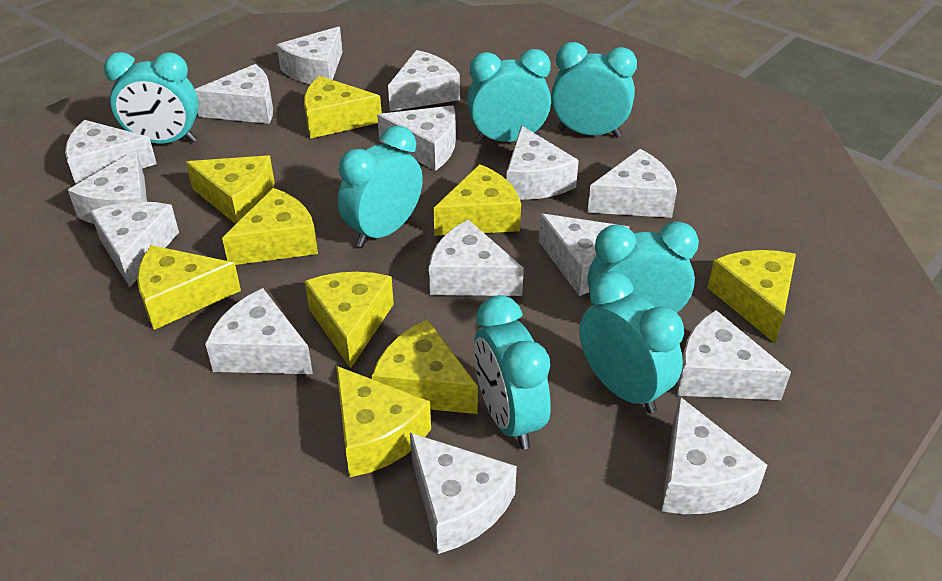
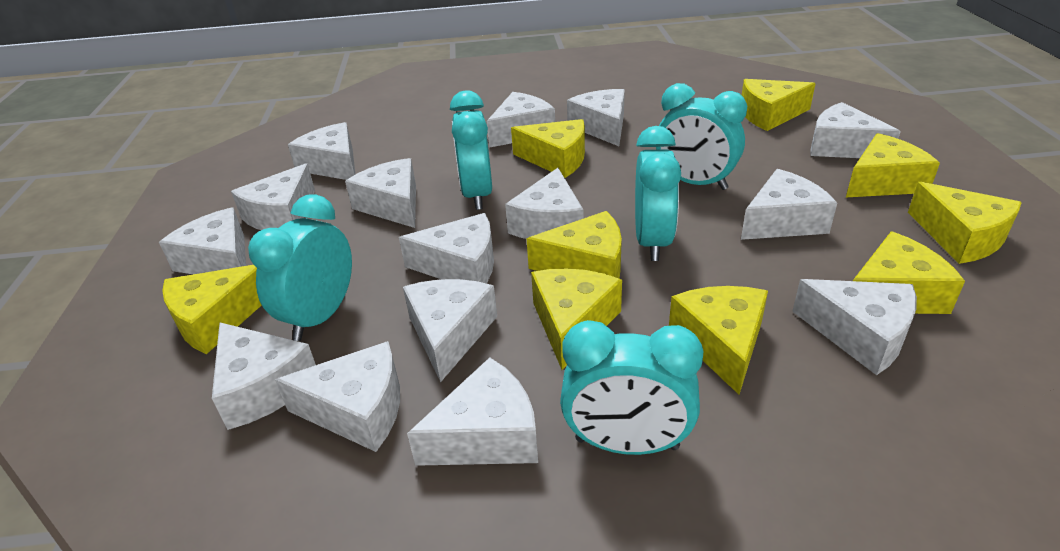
turquoise clock: 7 -> 5

